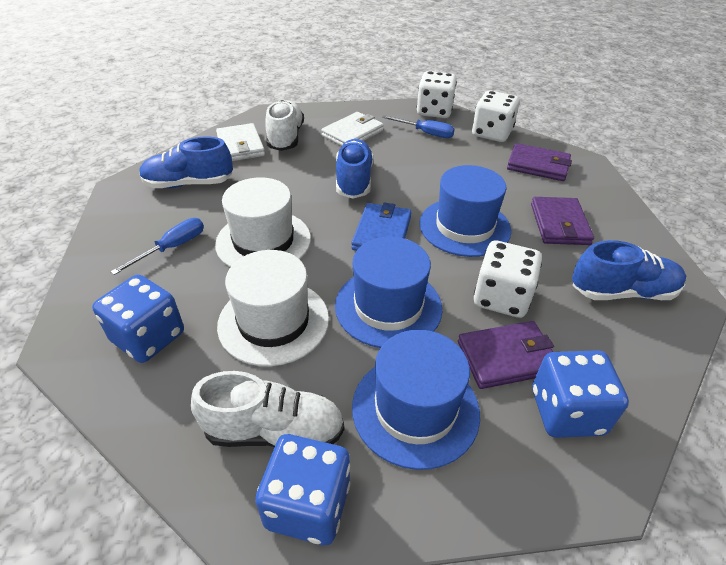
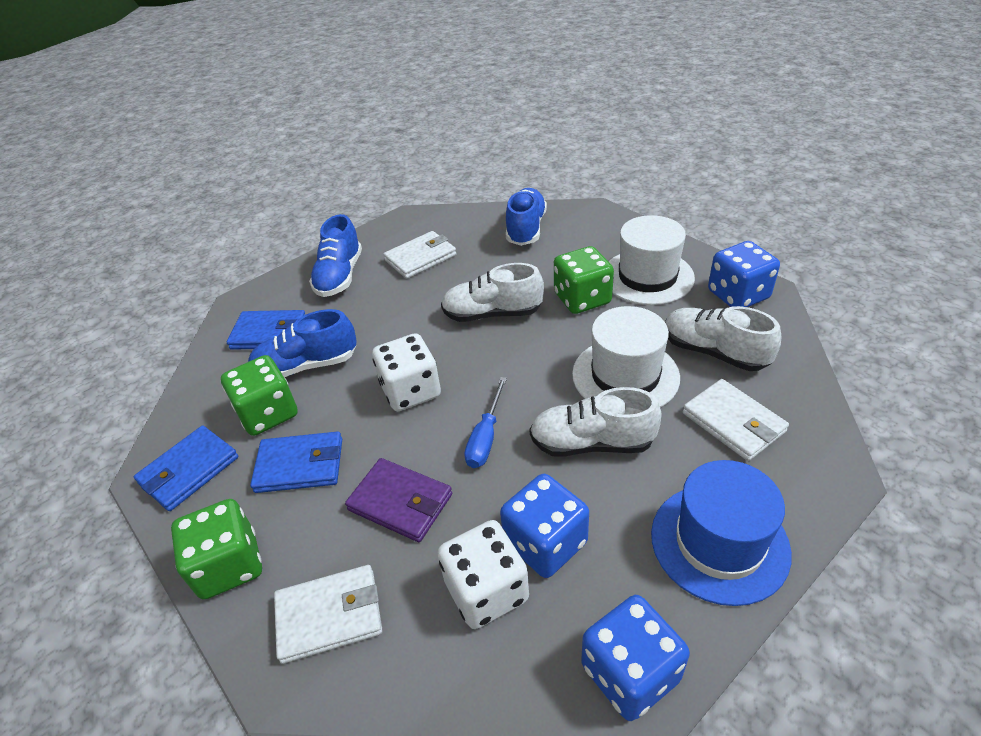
blue hat: 3 -> 1
blue screwdriver: 2 -> 1
blue wallet: 1 -> 3
green dice: 0 -> 3
purple wallet: 3 -> 1
white dice: 3 -> 2
white shoe: 2 -> 3
white wallet: 2 -> 3

